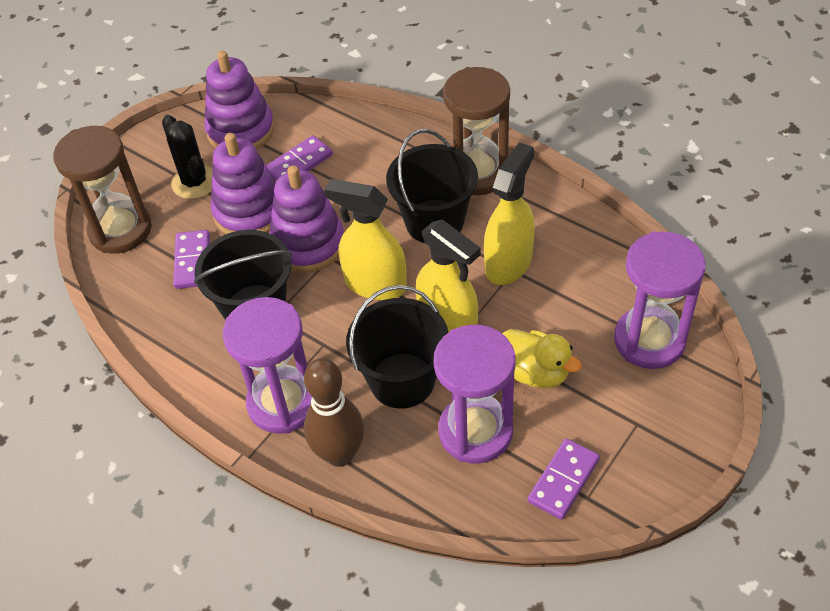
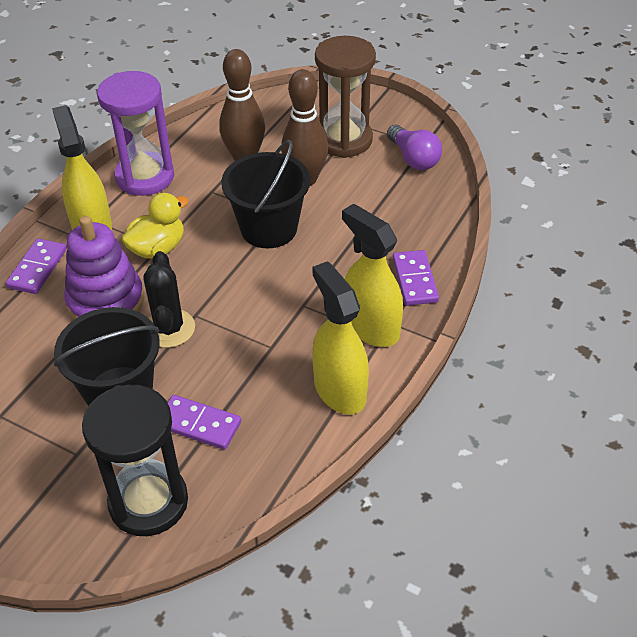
black bucket: 3 -> 2
black hourglass: 0 -> 1
brown bowling pin: 1 -> 2
brown hourglass: 2 -> 1
purple hourglass: 3 -> 1
purple light bulb: 0 -> 1
purple stacking toy: 3 -> 1

